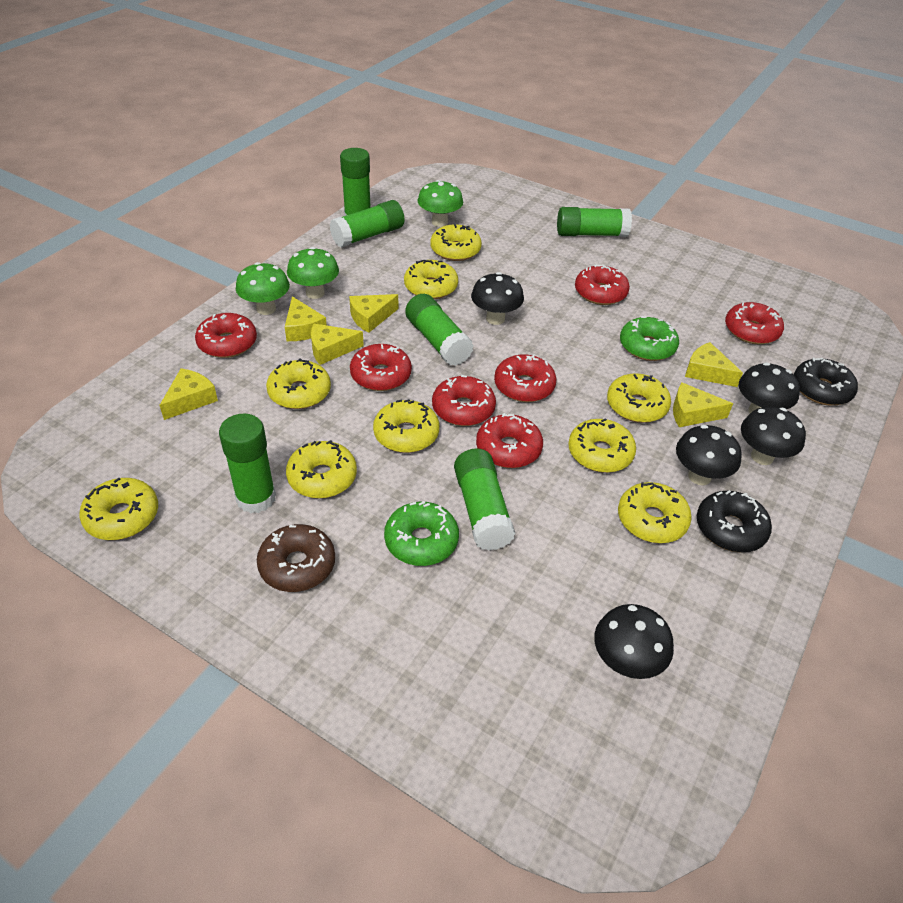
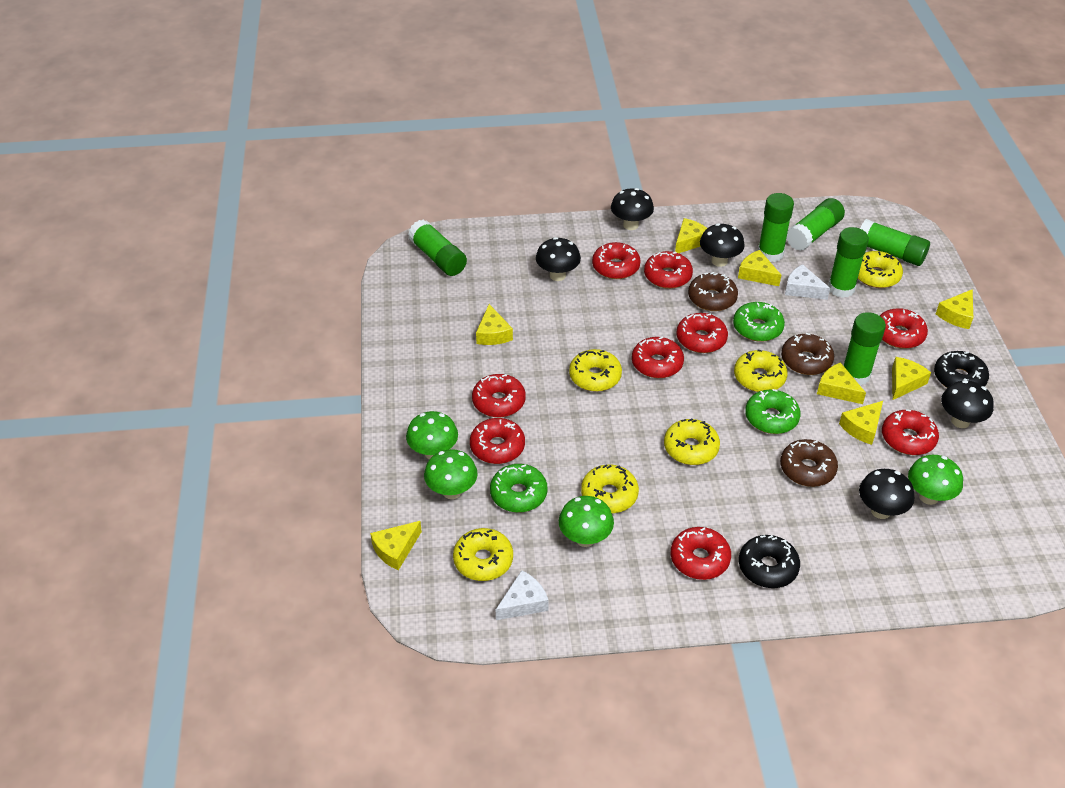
brown donut: 1 -> 3
green donut: 2 -> 3
green mushroom: 3 -> 4
red donut: 7 -> 9
white cheese: 0 -> 2
yellow cheese: 6 -> 8
yellow donut: 9 -> 6

